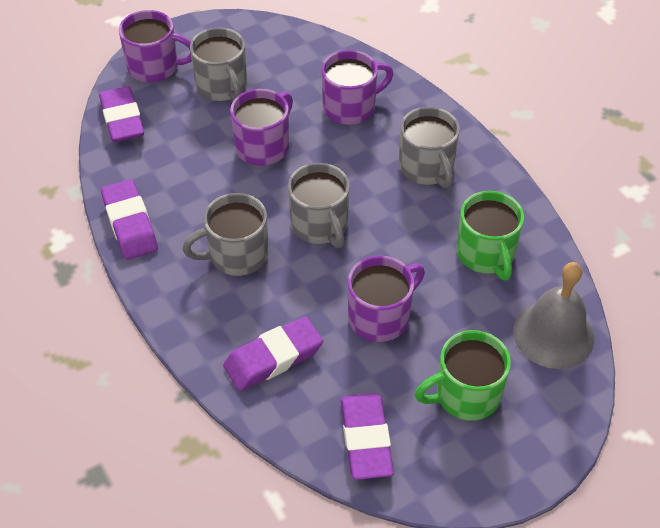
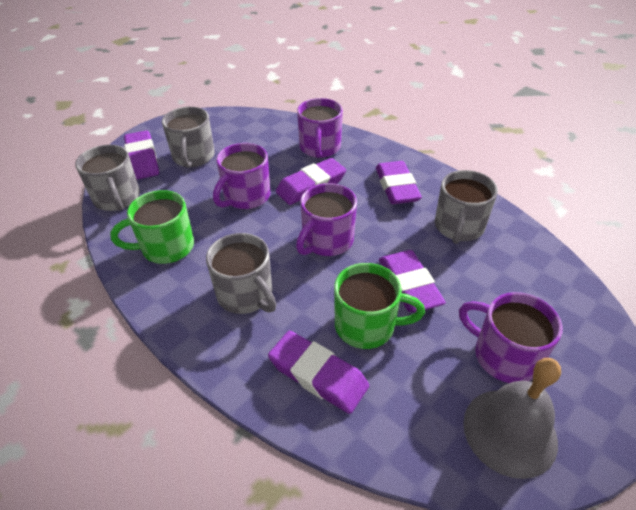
purple eraser: 4 -> 5

